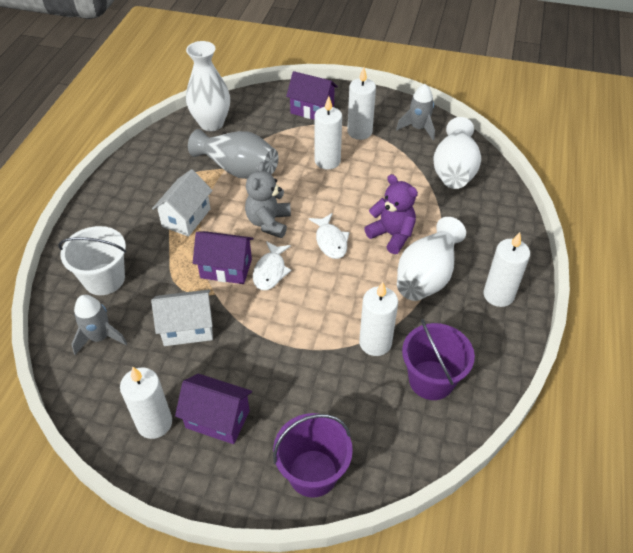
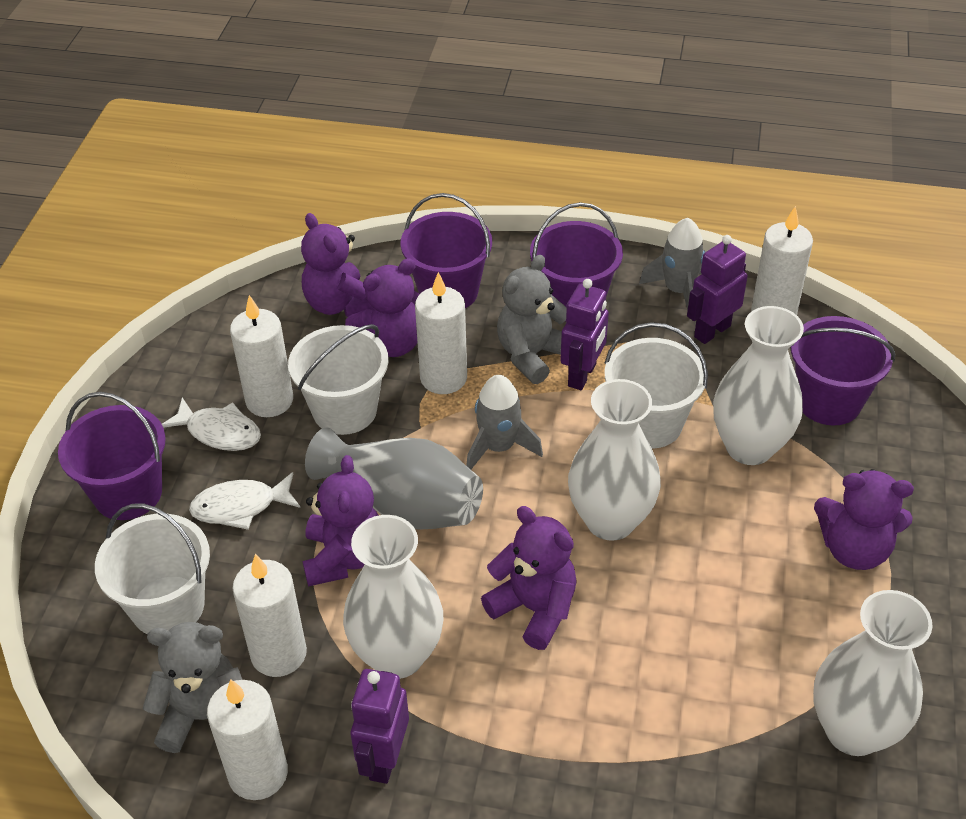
grey teddy bear: 1 -> 2
purple bucket: 2 -> 4
purple house: 3 -> 0
purple robot: 0 -> 3
purple teddy bear: 1 -> 5
white bucket: 1 -> 3
white house: 2 -> 0
white vase: 3 -> 4

